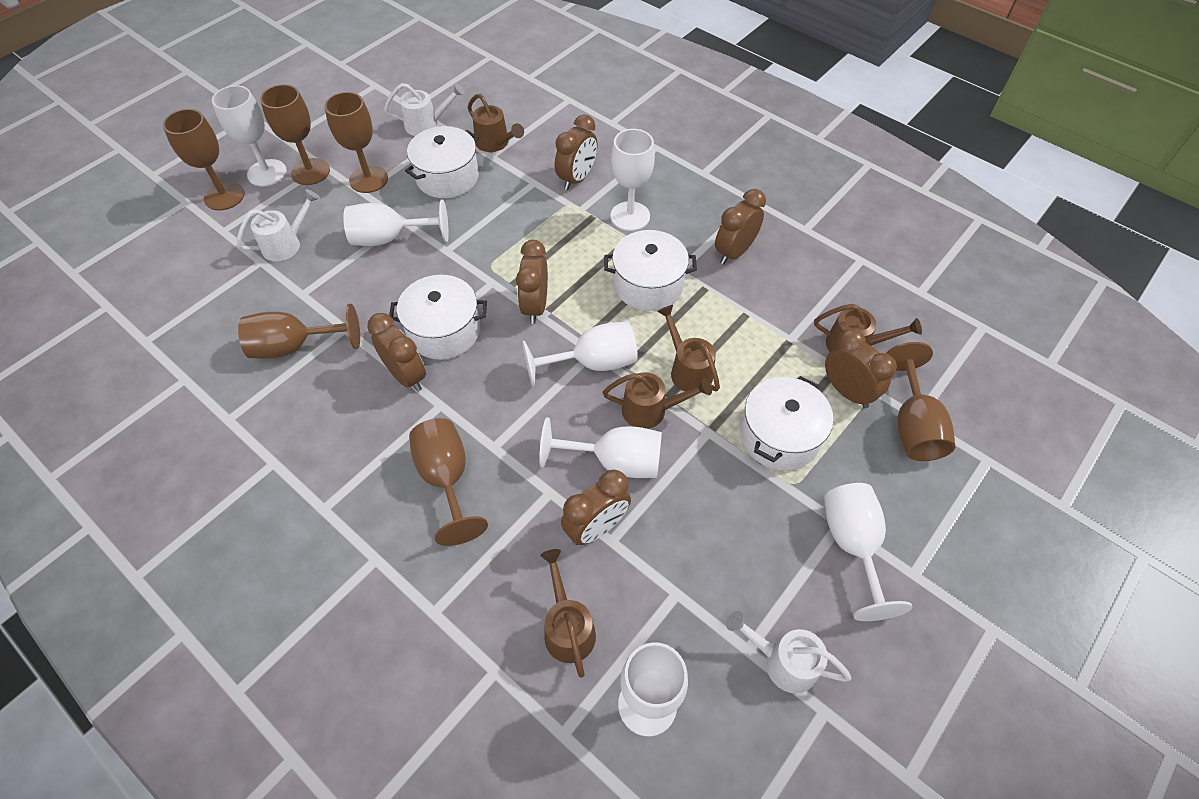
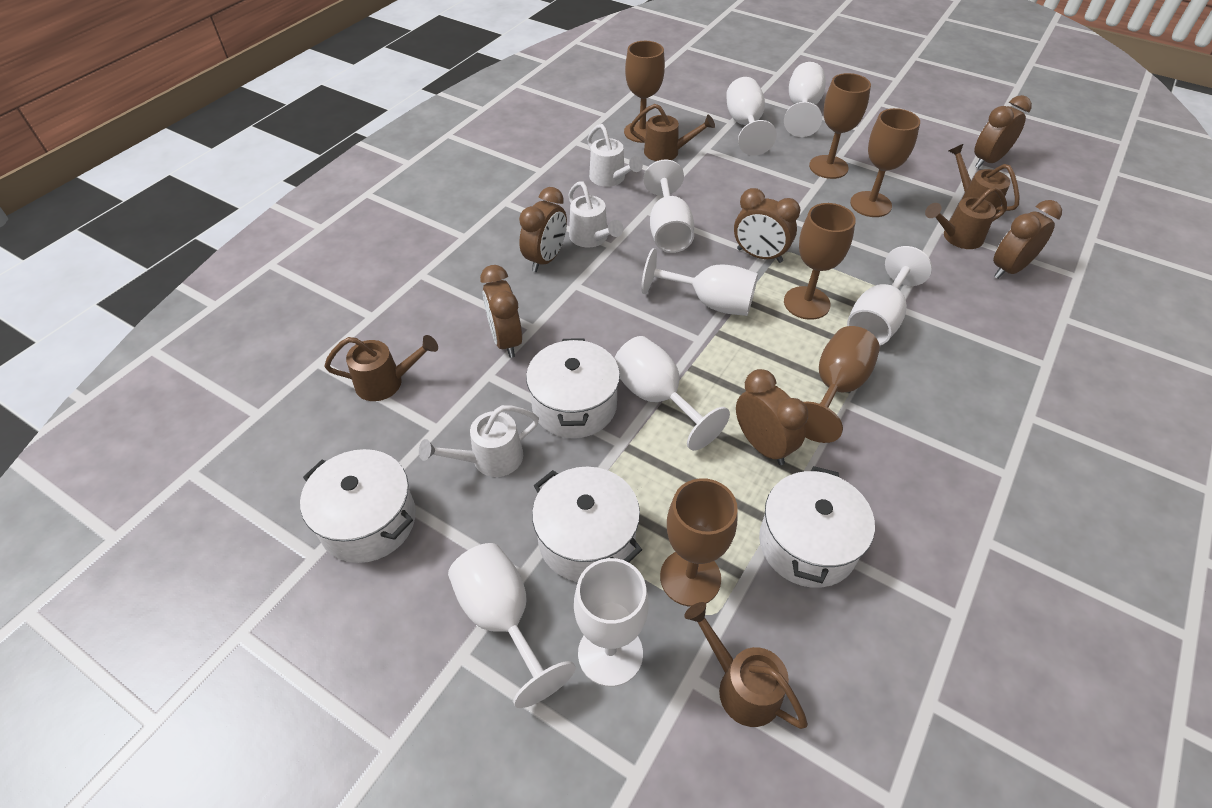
white goblet: 7 -> 8

